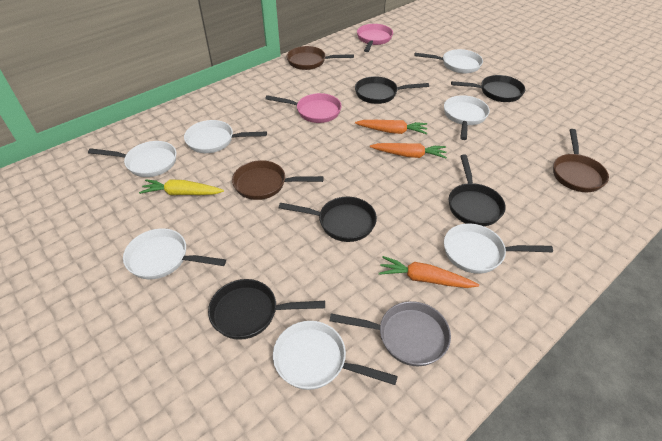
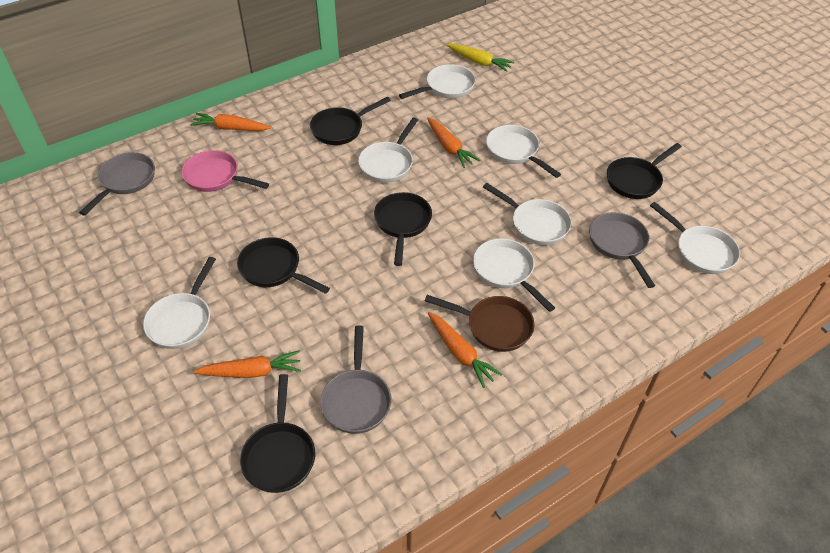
brown pan: 3 -> 1
grey pan: 1 -> 3
orange carrot: 3 -> 4
pink pan: 2 -> 1

